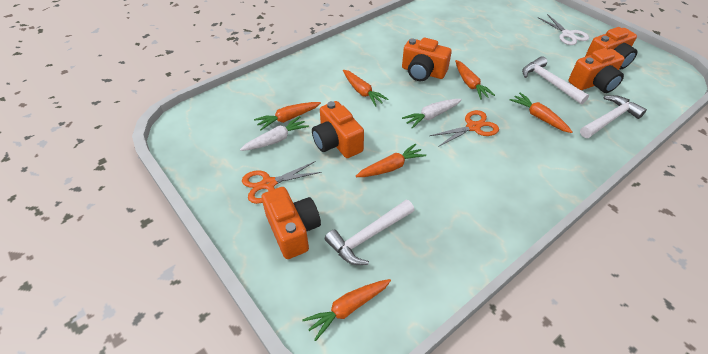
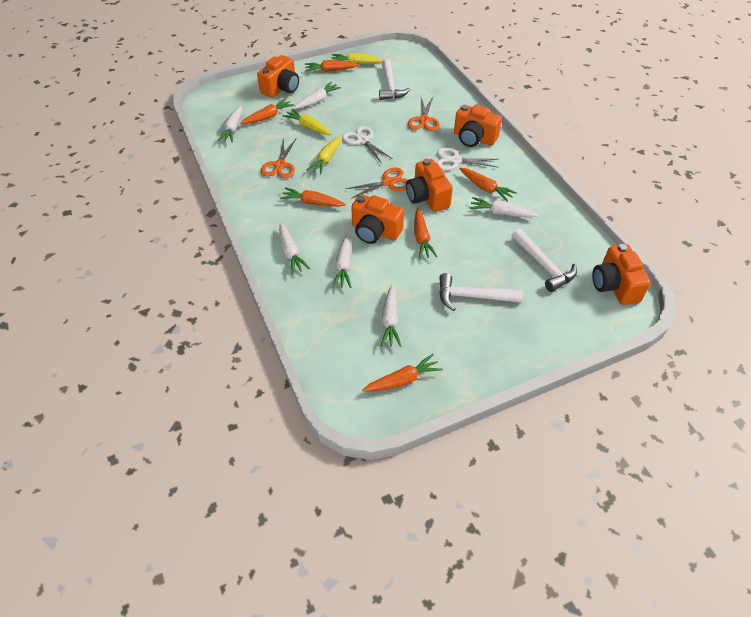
orange scissors: 2 -> 3
white carrot: 2 -> 6
white scissors: 1 -> 2
yellow carrot: 0 -> 3

